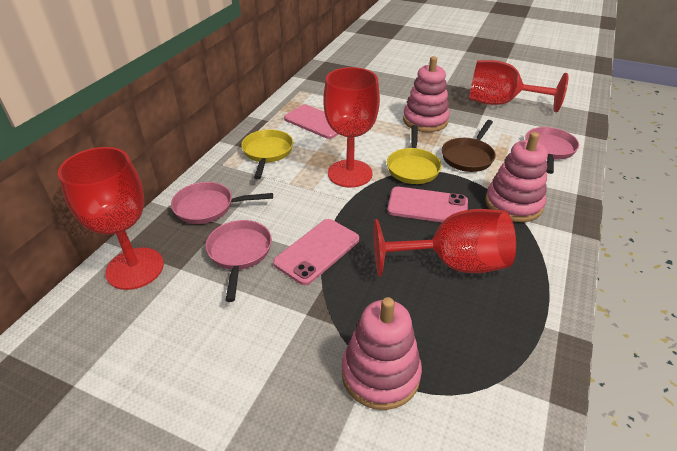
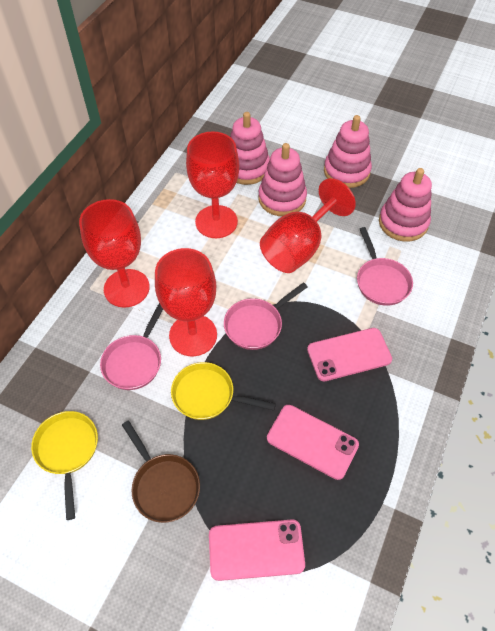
pink stacking toy: 3 -> 4

